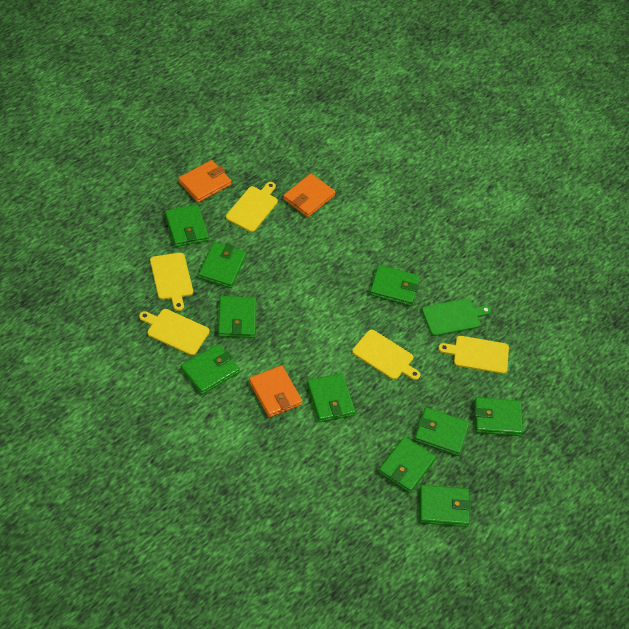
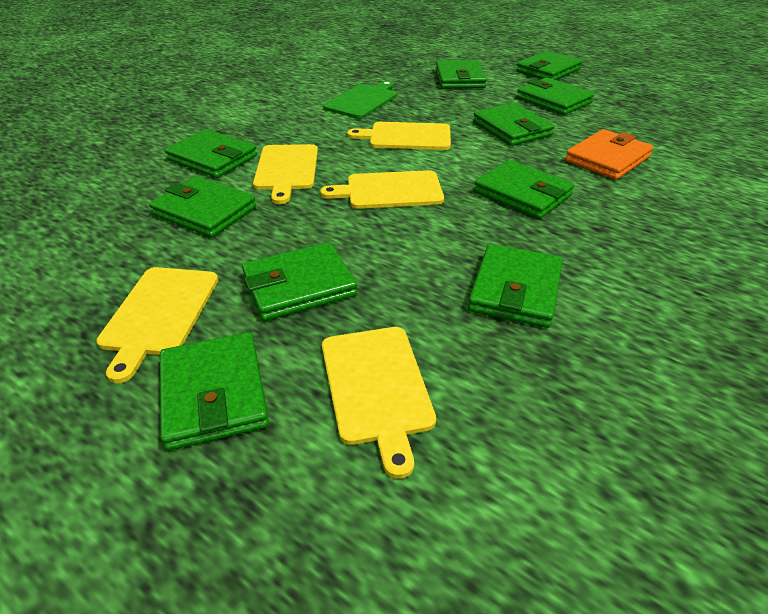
orange wallet: 3 -> 1

